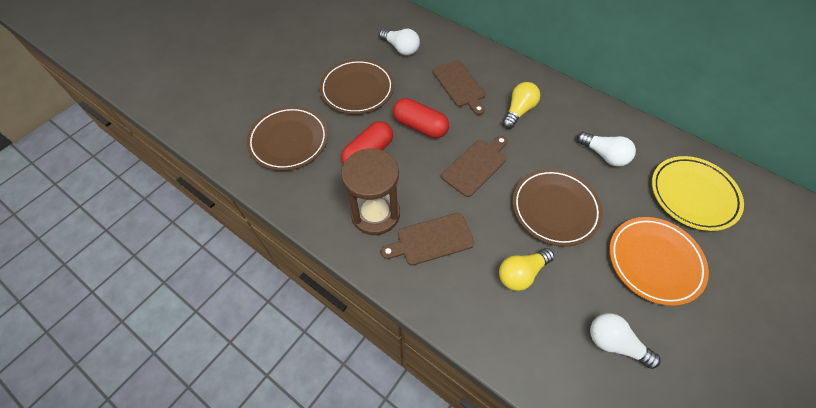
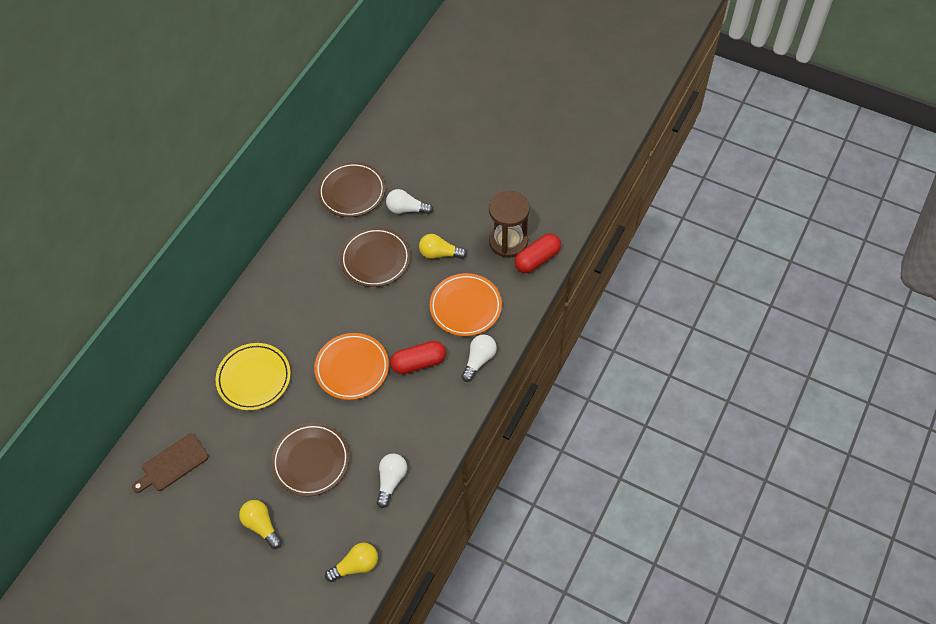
brown cutting board: 3 -> 1
orange plate: 1 -> 2
yellow light bulb: 2 -> 3

